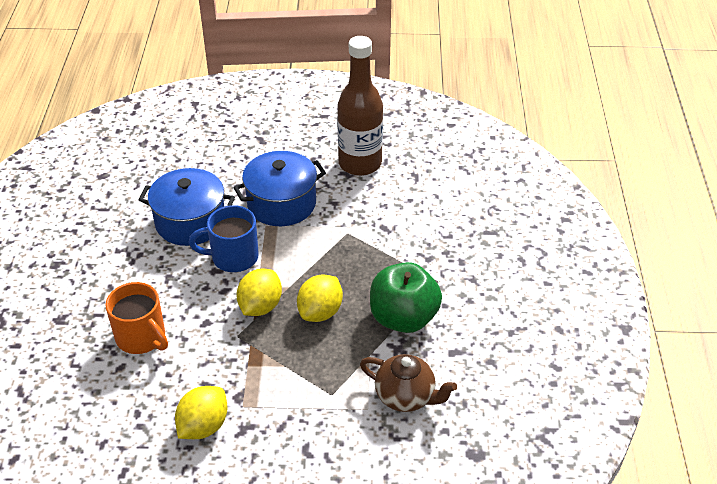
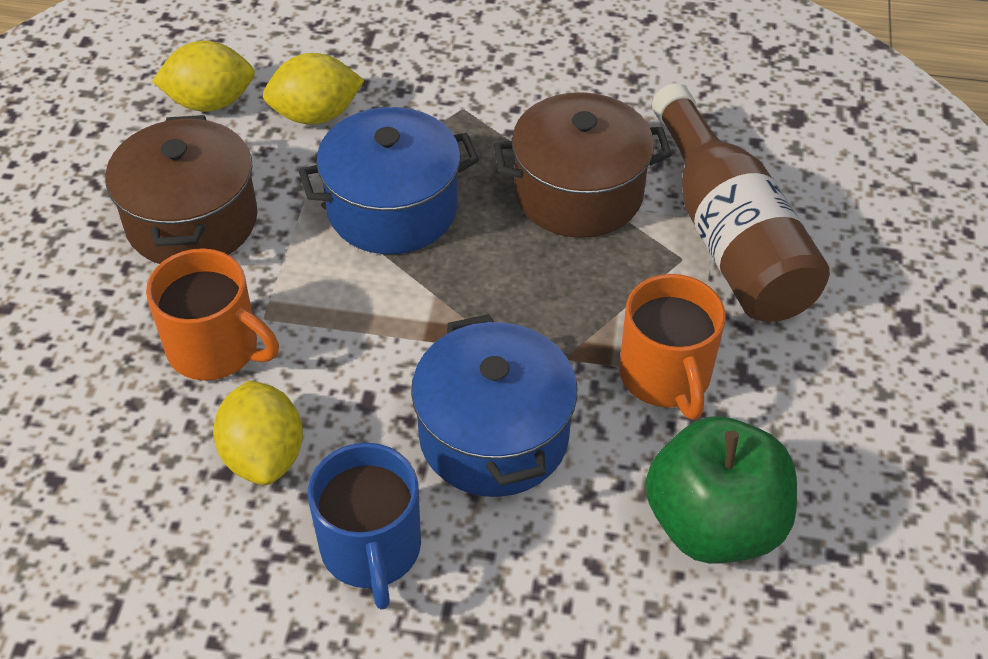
brown pot: 0 -> 2
brown teapot: 1 -> 0
orange mug: 1 -> 2

